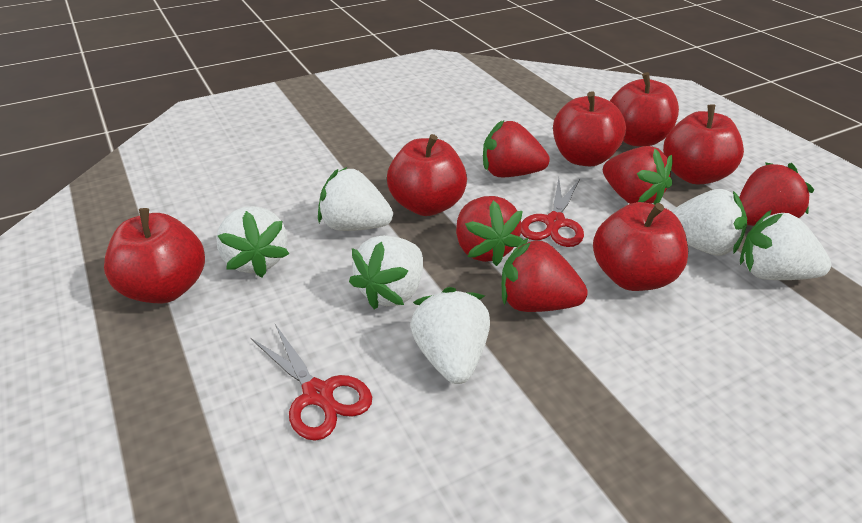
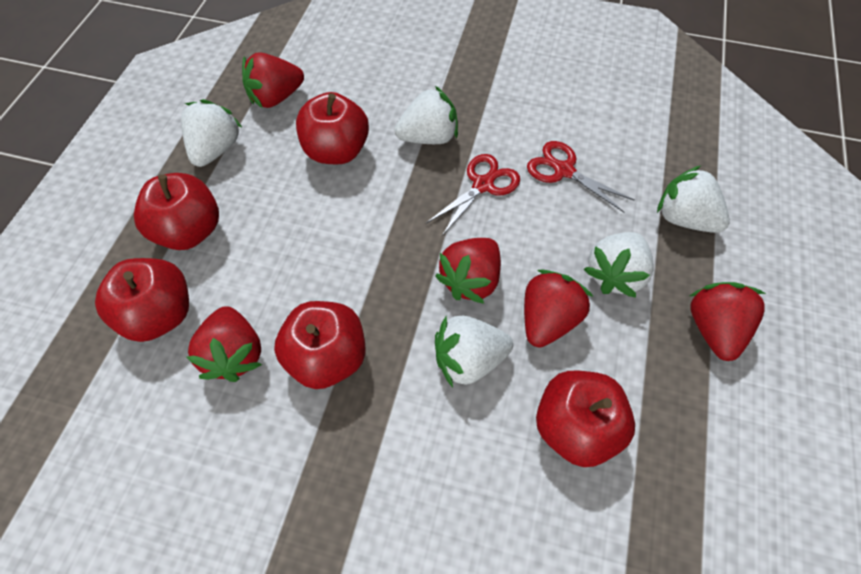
red apple: 6 -> 5
white strawberry: 6 -> 5

